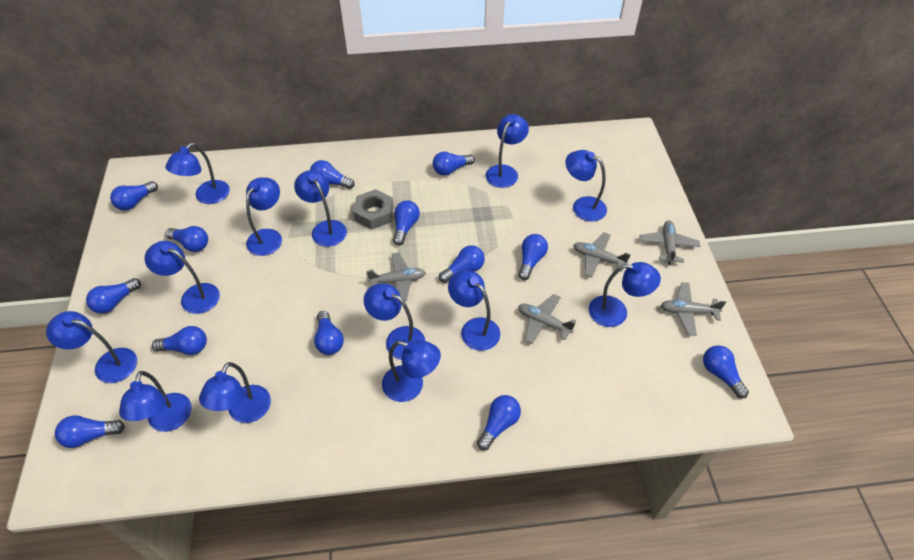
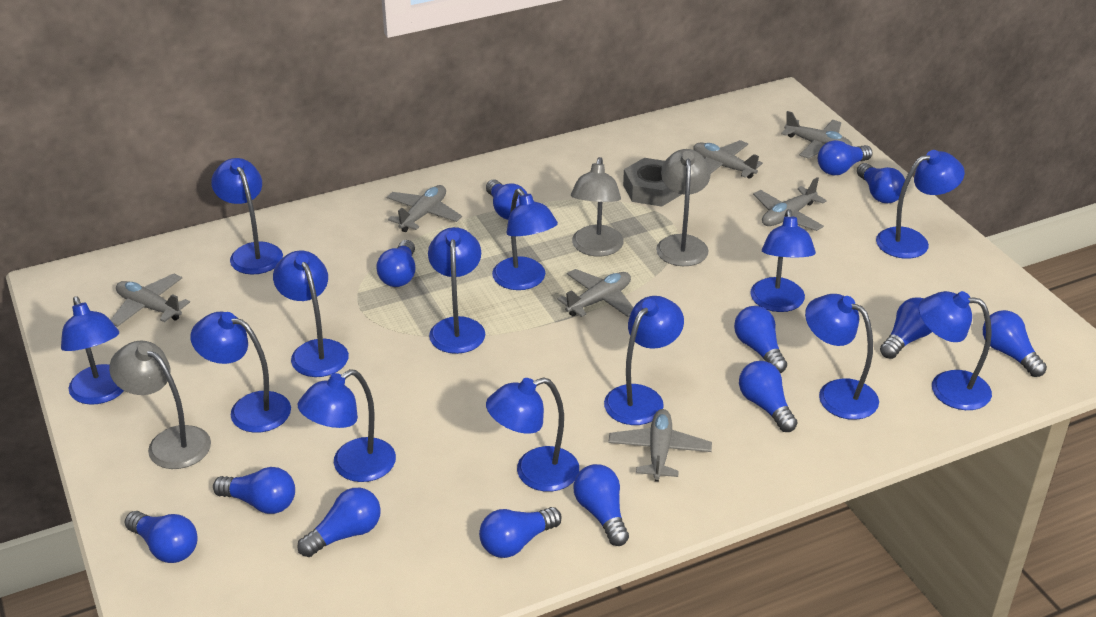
grey lamp: 0 -> 3
grey plane: 5 -> 7

